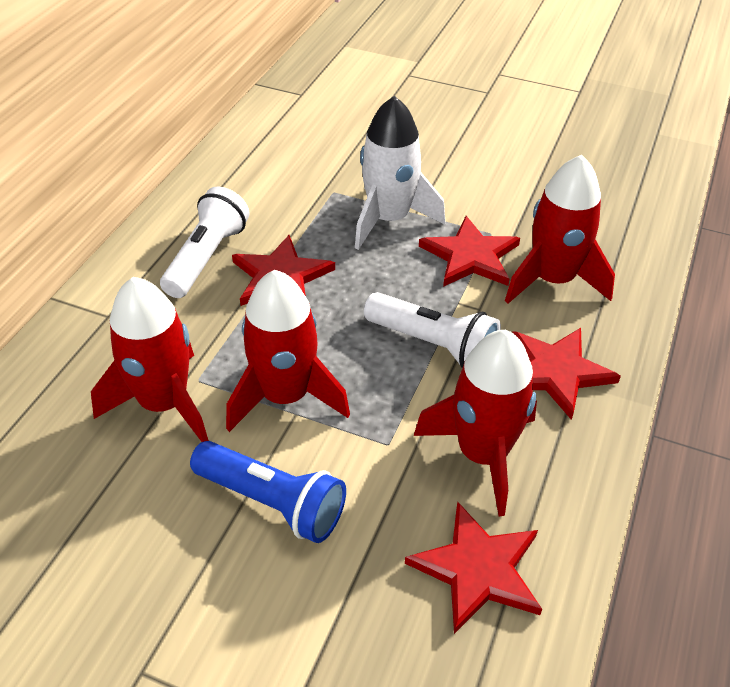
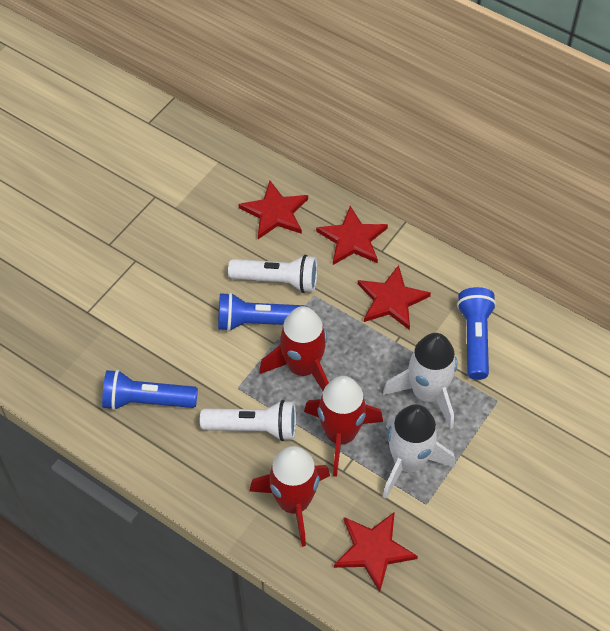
blue flashlight: 1 -> 3
red rocket: 4 -> 3
white rocket: 1 -> 2

